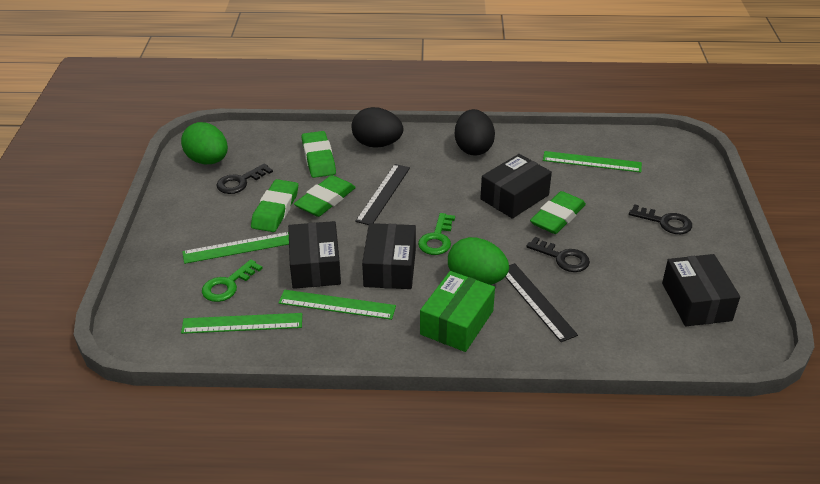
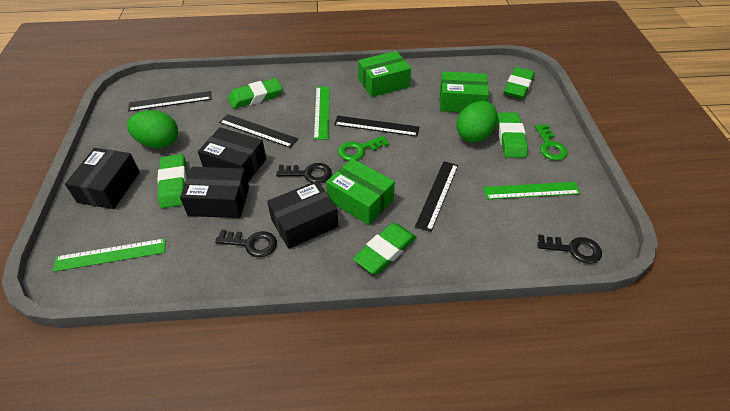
black egg: 2 -> 0
black ruler: 2 -> 4
green box: 1 -> 3
green eraser: 4 -> 5
green ruler: 4 -> 3

